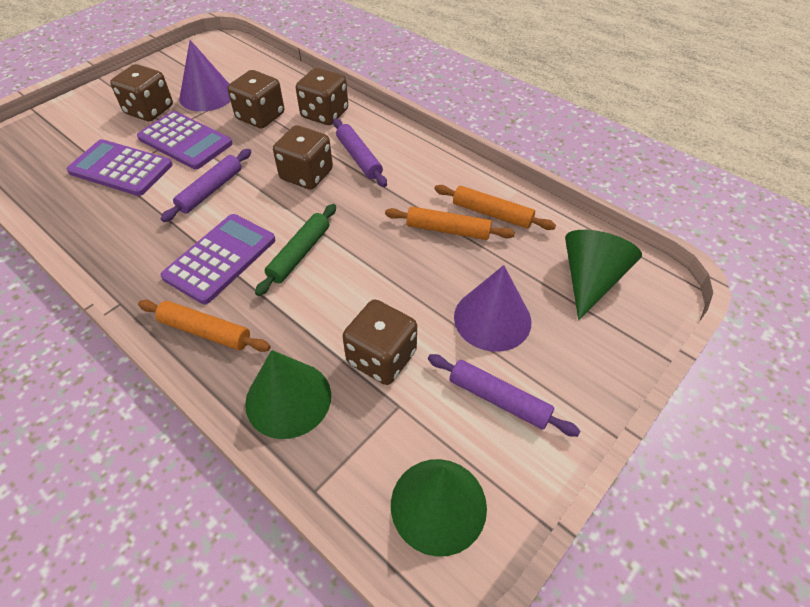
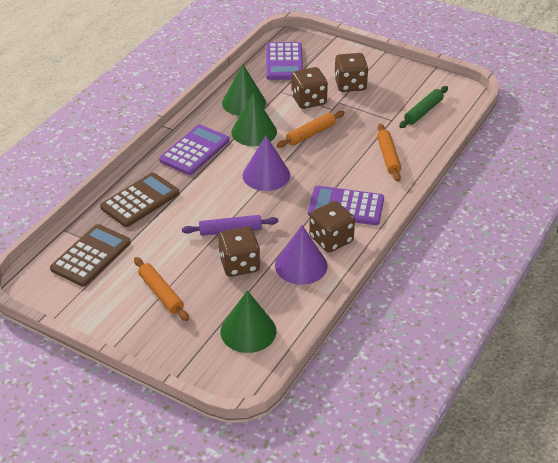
brown calculator: 0 -> 2
brown dice: 5 -> 4
purple rolling pin: 3 -> 1

